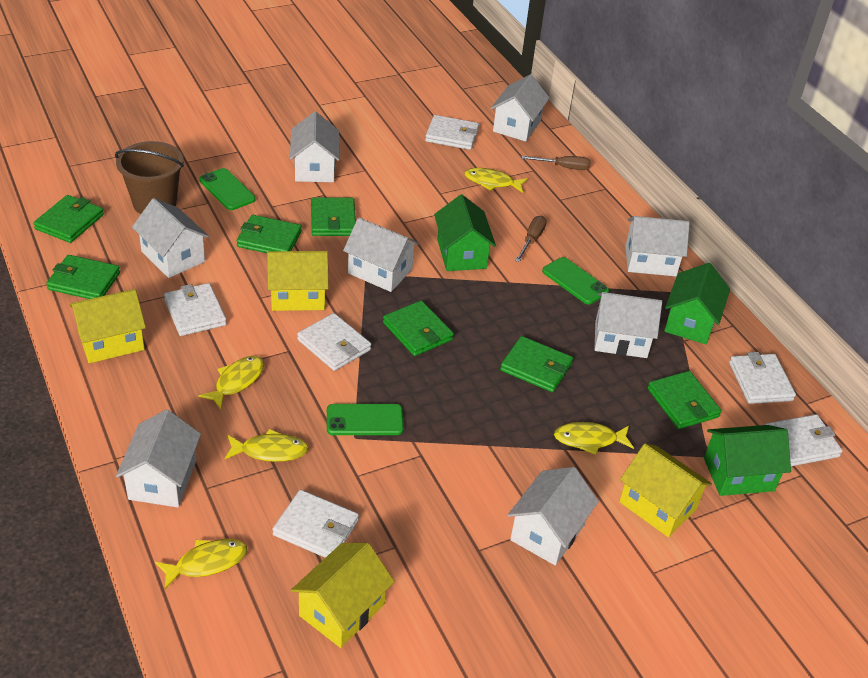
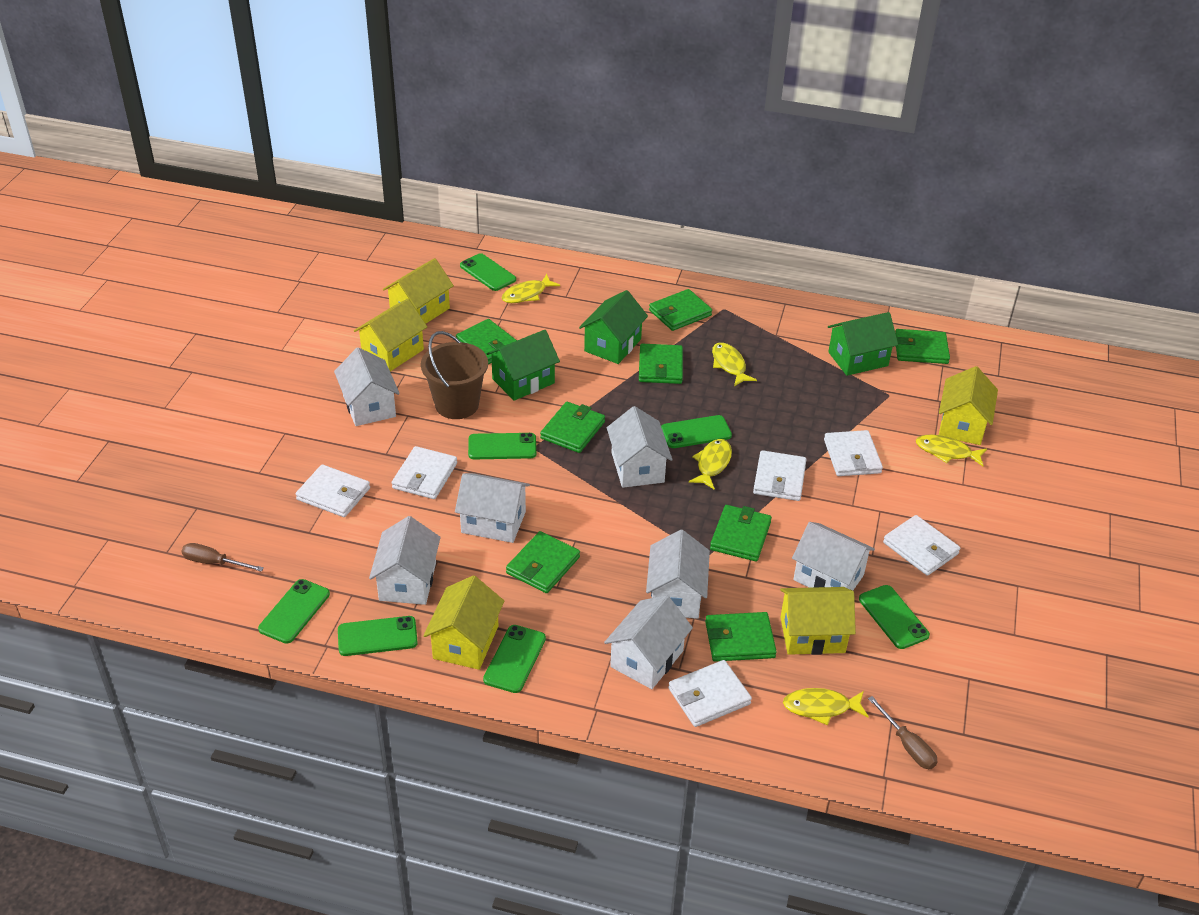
green phone: 3 -> 7
green wallet: 7 -> 8
white house: 8 -> 7
yellow house: 4 -> 5

